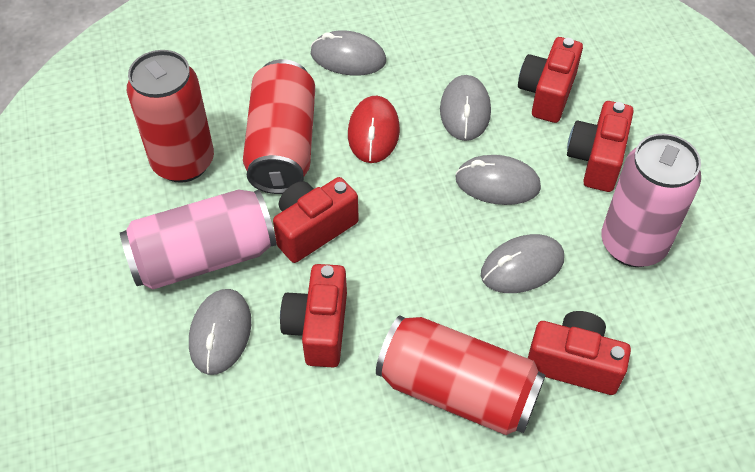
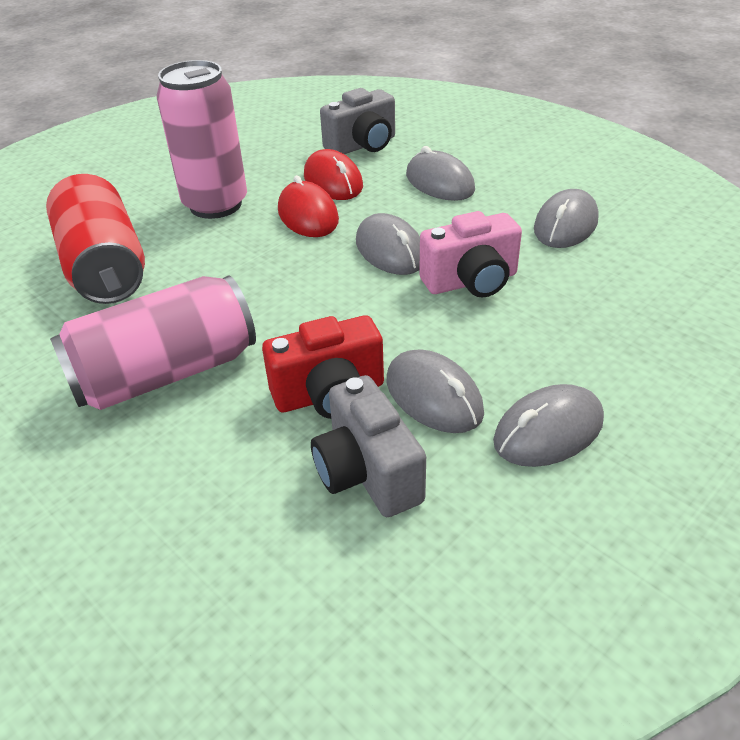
grey camera: 0 -> 2
pink camera: 0 -> 1
red camera: 5 -> 1
red can: 3 -> 1
red mouse: 1 -> 2

